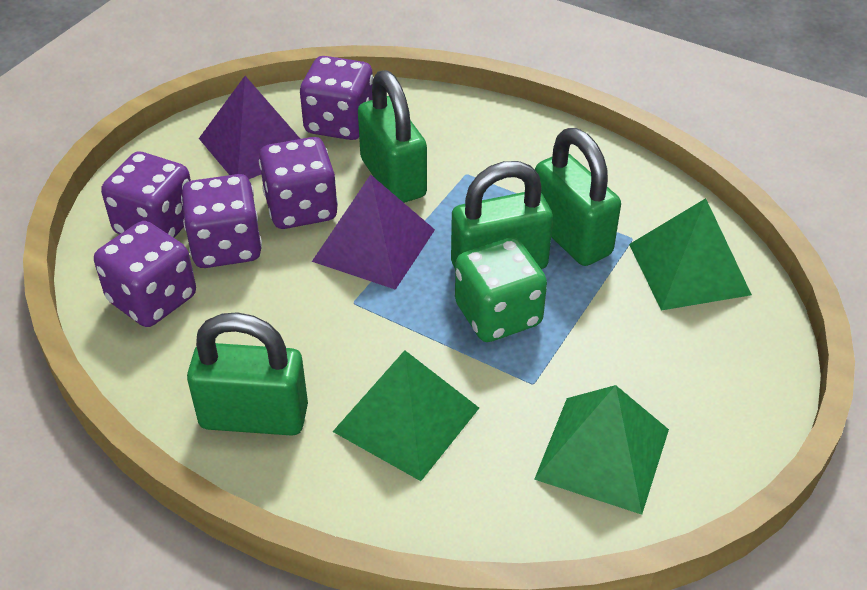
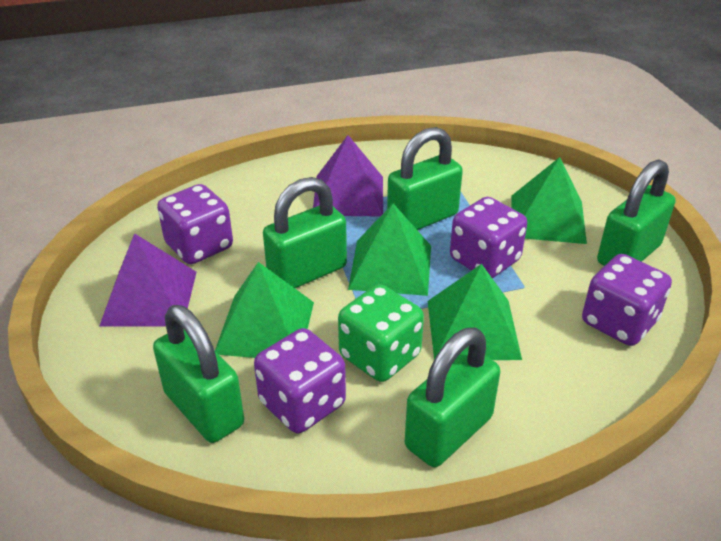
green padlock: 4 -> 5
green pyramid: 3 -> 4
purple dice: 5 -> 4

